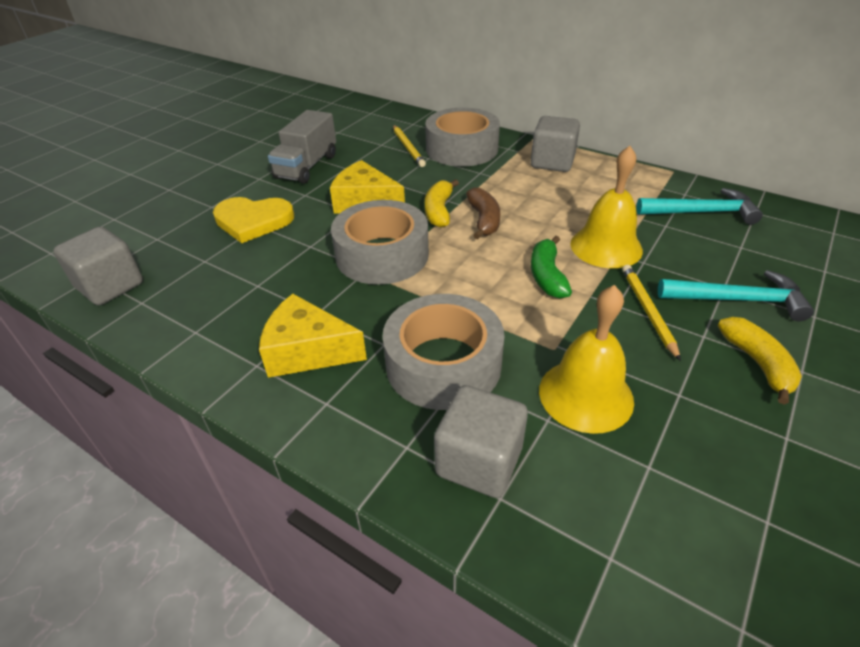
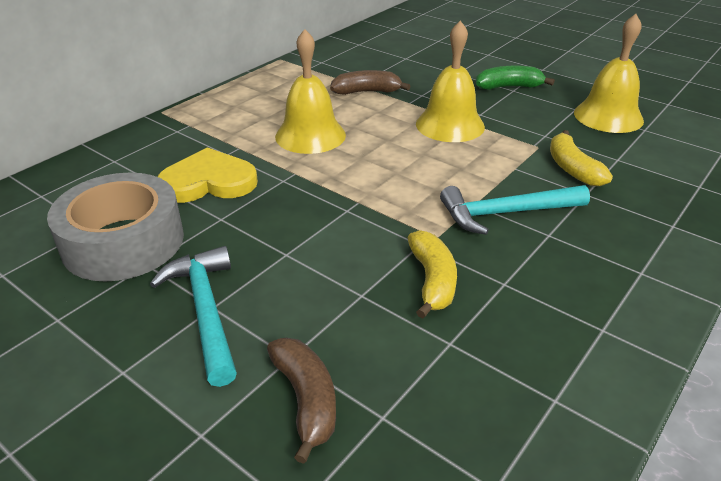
brown banana: 1 -> 2
grey cube: 3 -> 0
grey tape: 3 -> 1
grey truck: 1 -> 0
yellow bell: 2 -> 3
yellow cheese: 2 -> 0
yellow pencil: 2 -> 0

